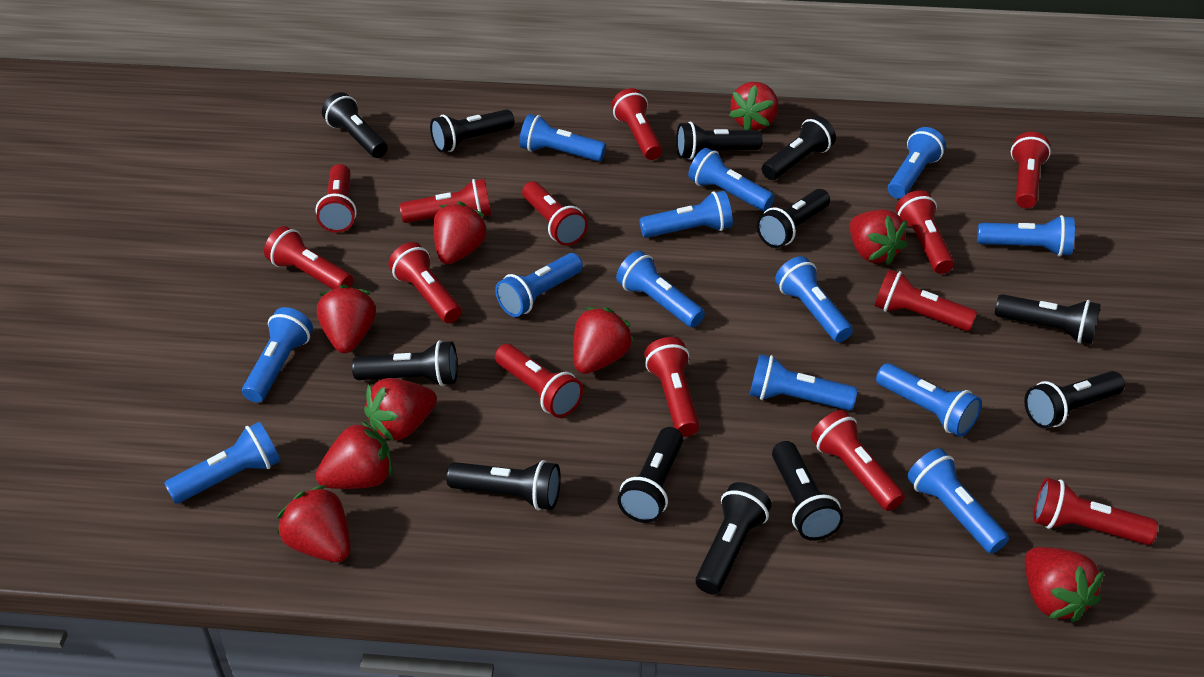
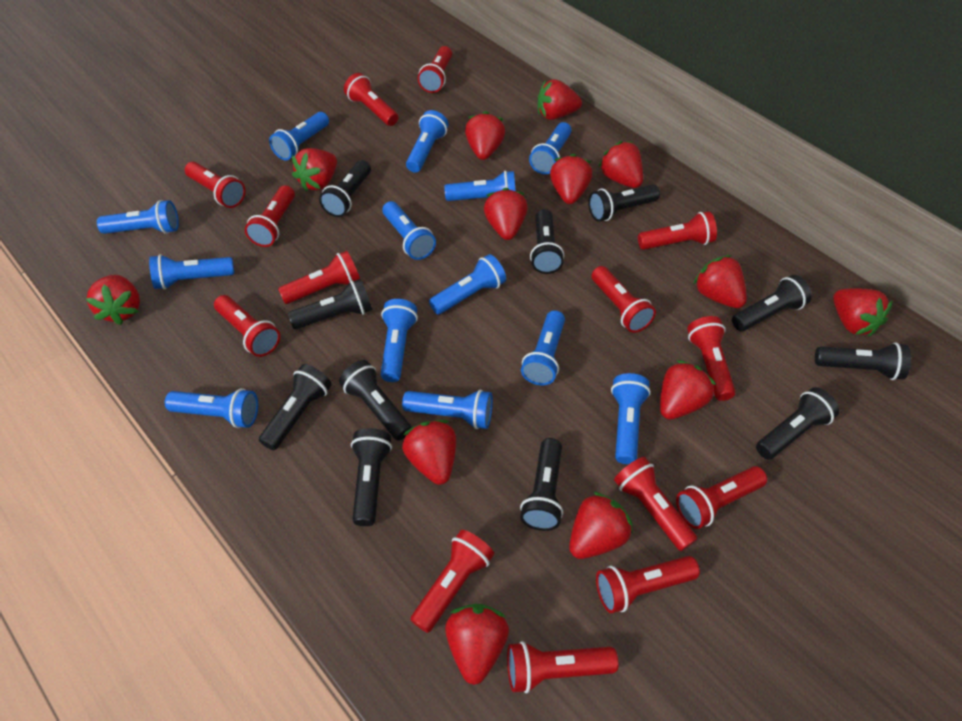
black flashlight: 12 -> 11
red flashlight: 13 -> 14
red strawberry: 9 -> 13

